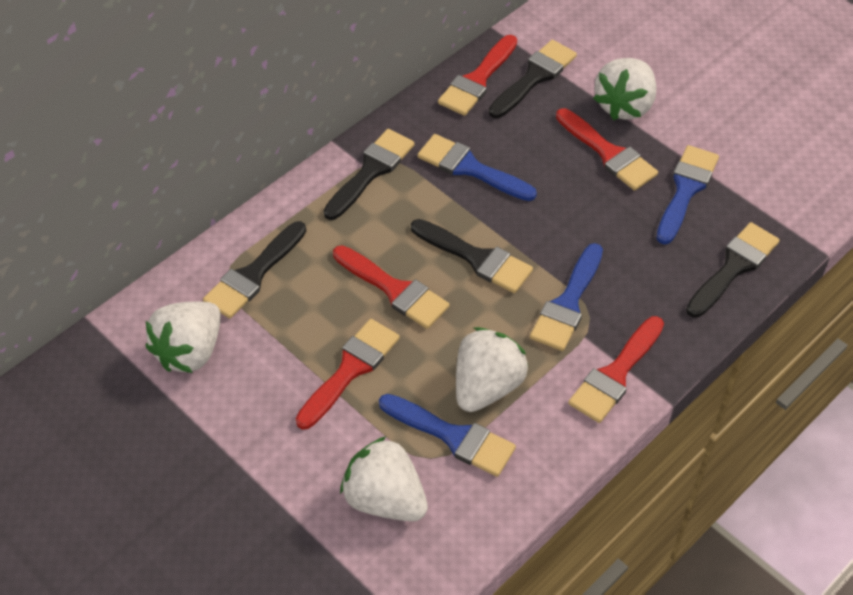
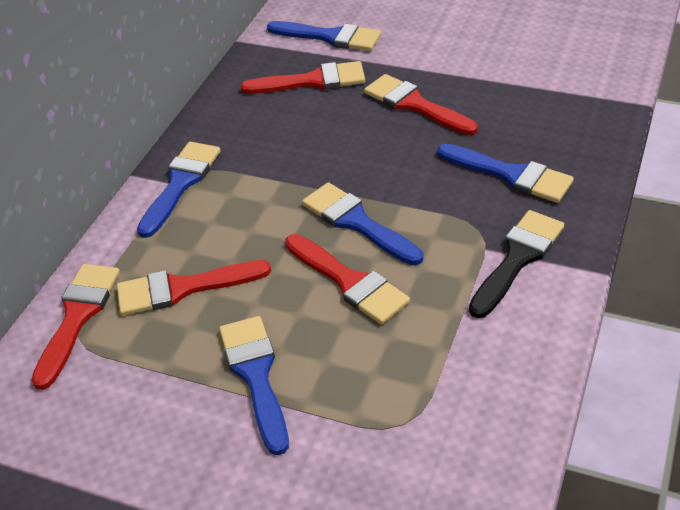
black brush: 5 -> 1
blue brush: 4 -> 5
white strawberry: 4 -> 0

